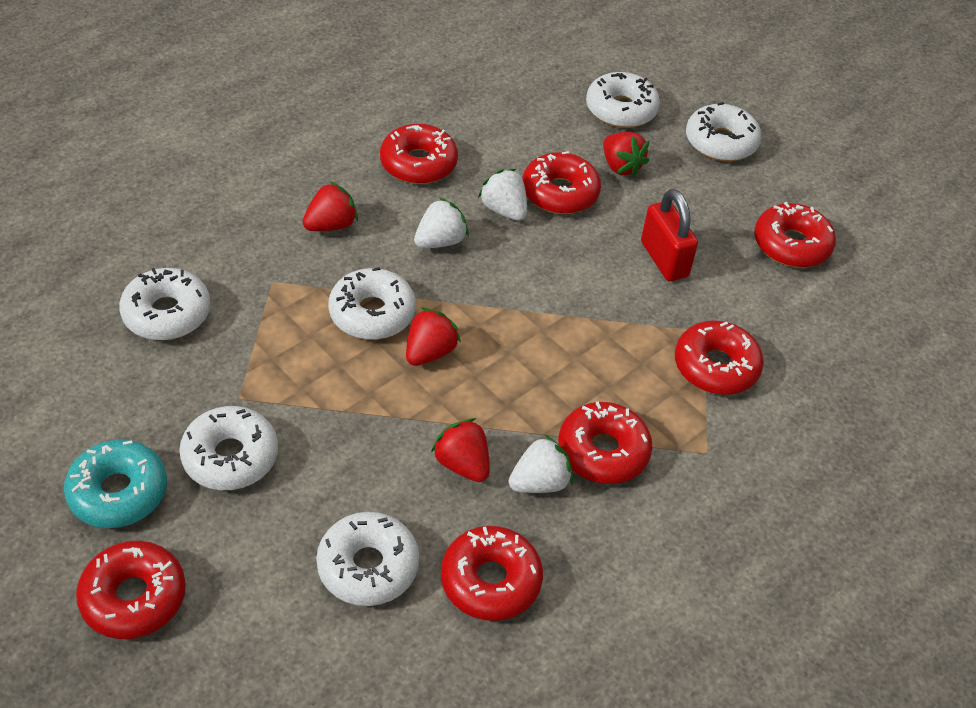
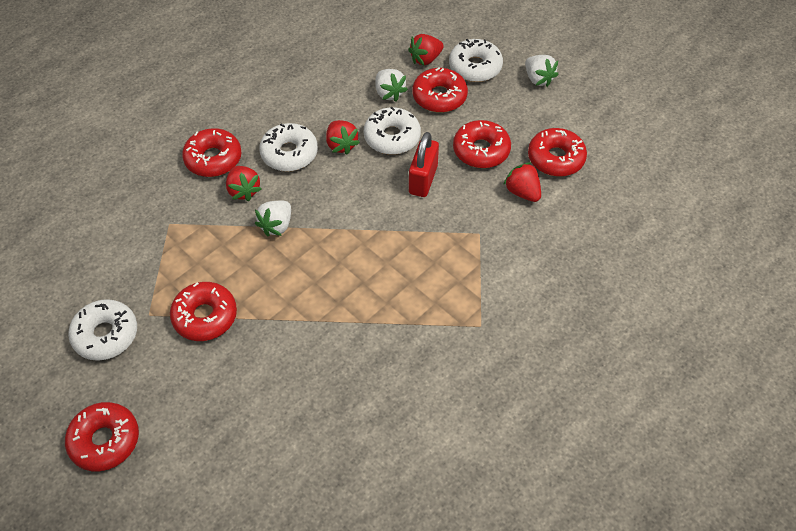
red donut: 7 -> 6
turquoise donut: 1 -> 0
white donut: 6 -> 4

